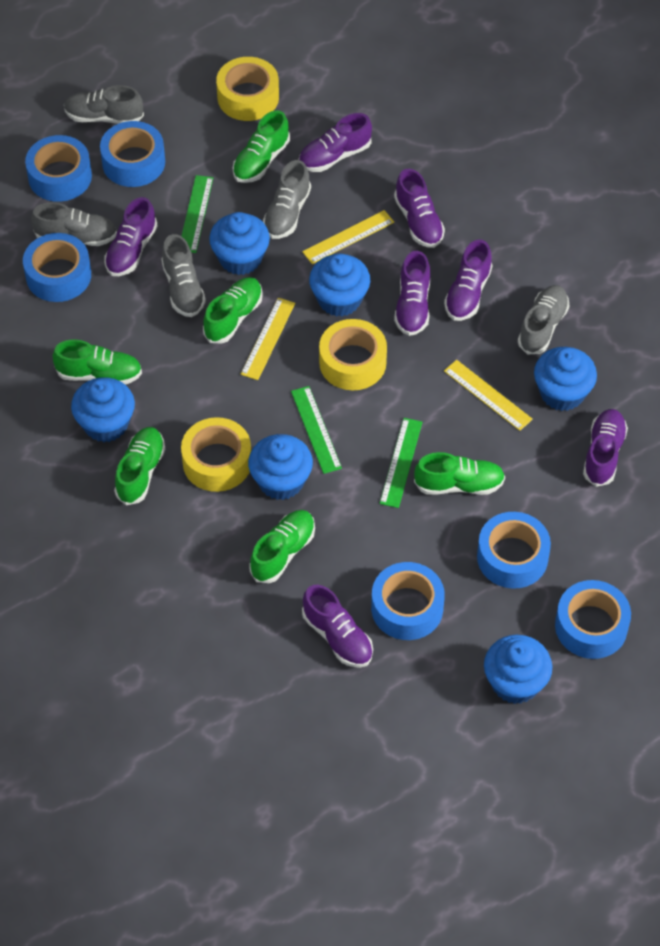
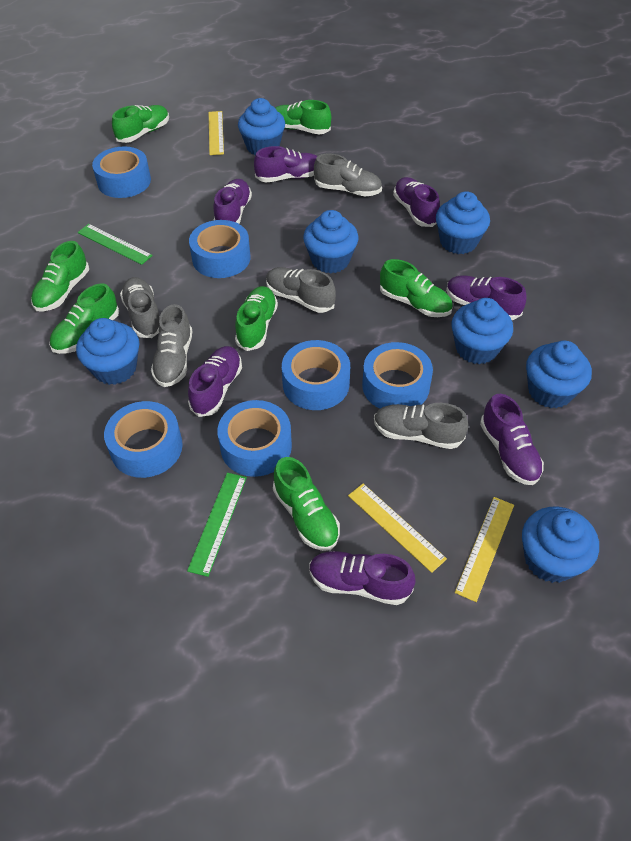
blue cupcake: 6 -> 7
green ruler: 3 -> 2
green shoe: 6 -> 7
yellow tape: 3 -> 0

